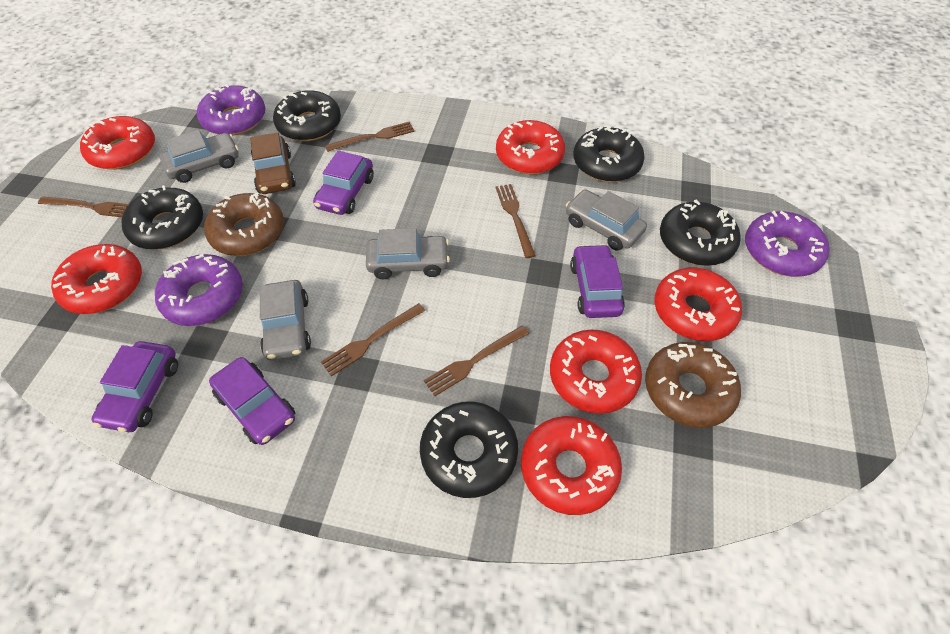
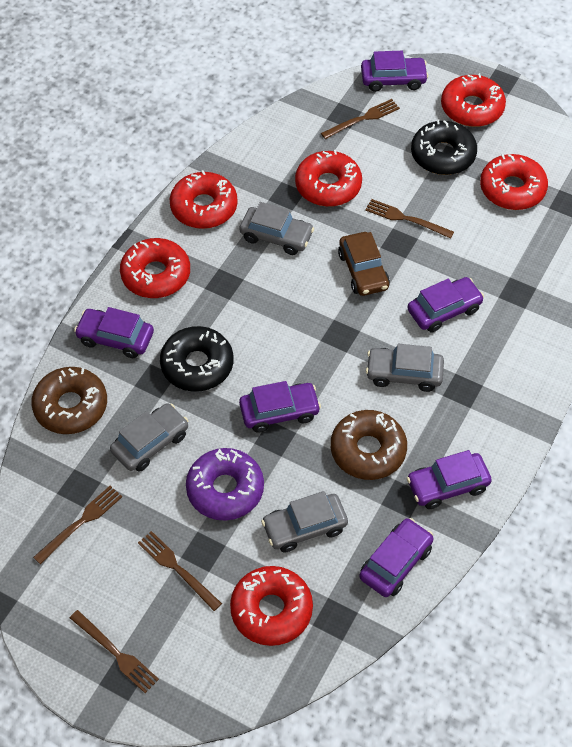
black donut: 5 -> 2
purple car: 4 -> 6
purple donut: 3 -> 1

